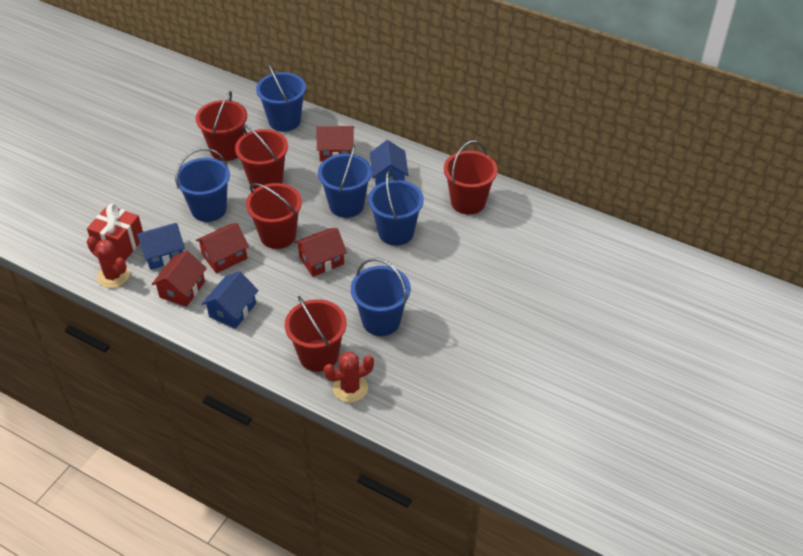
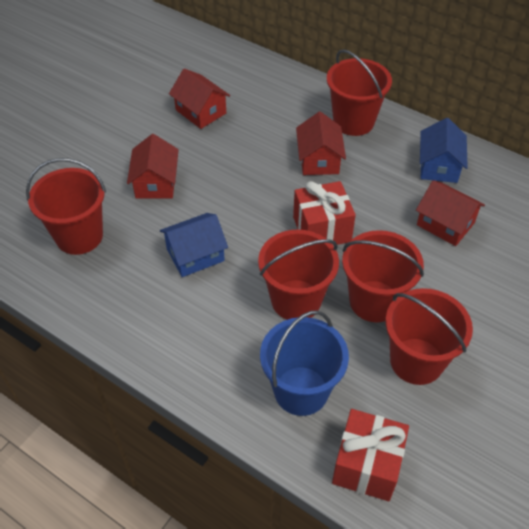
blue bucket: 5 -> 1
blue house: 3 -> 2
red cactus: 2 -> 0
red gift: 1 -> 2

